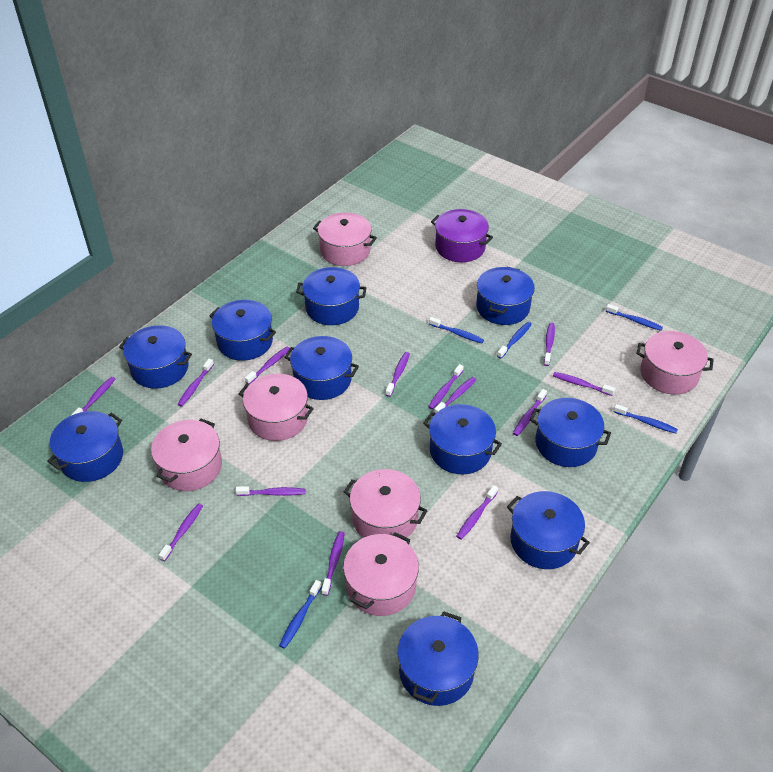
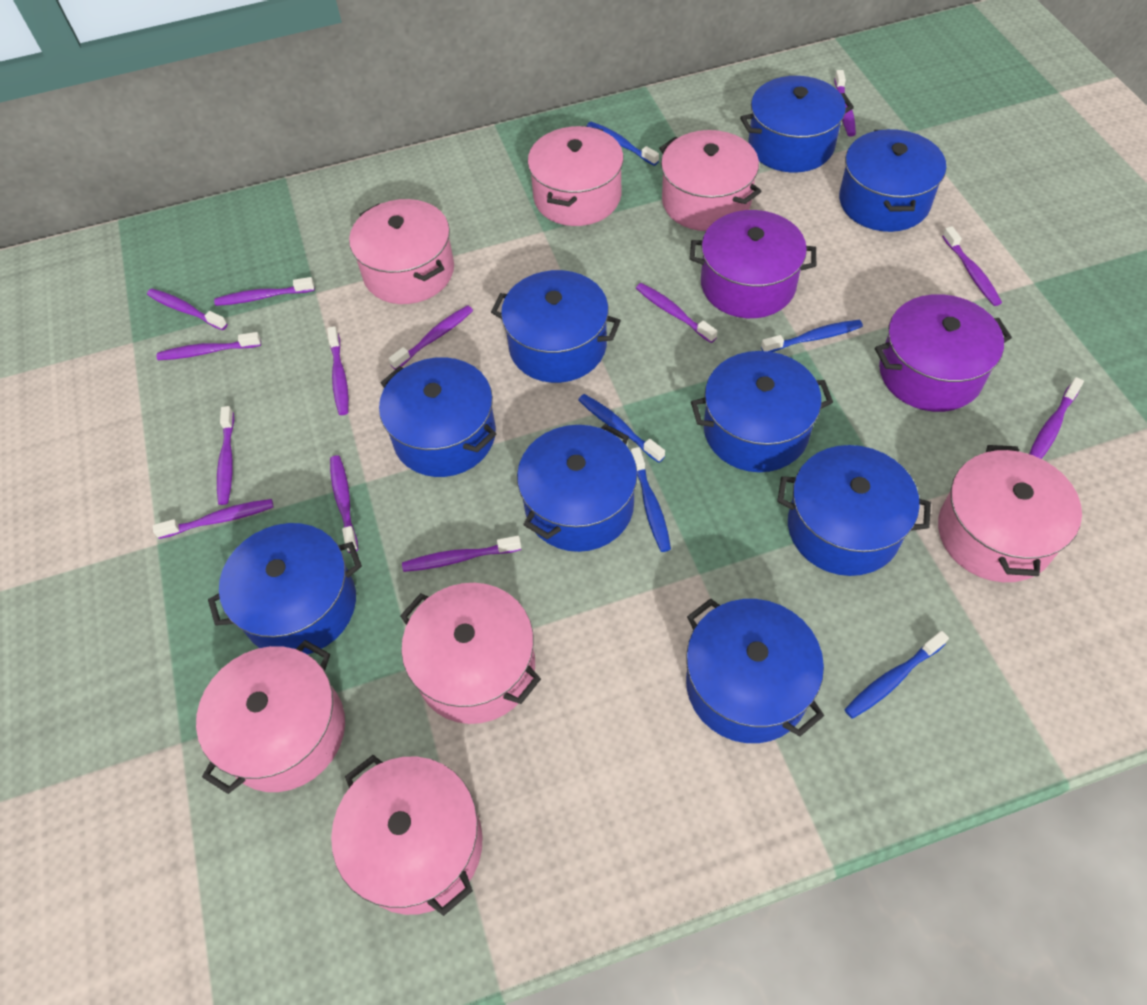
blue pot: 10 -> 9
pink pot: 6 -> 7
purple pot: 1 -> 2

